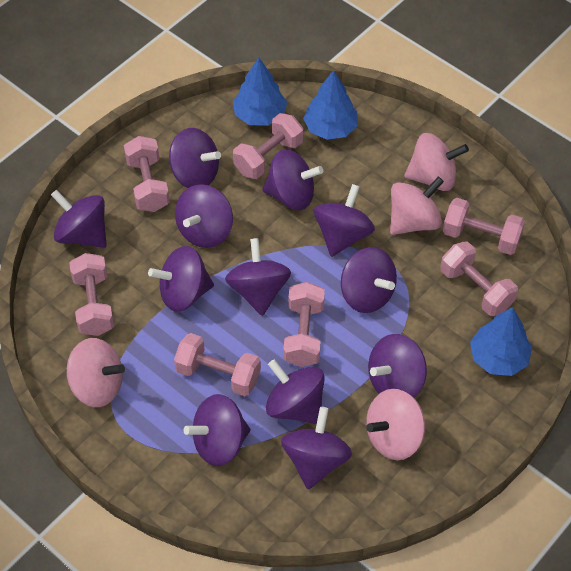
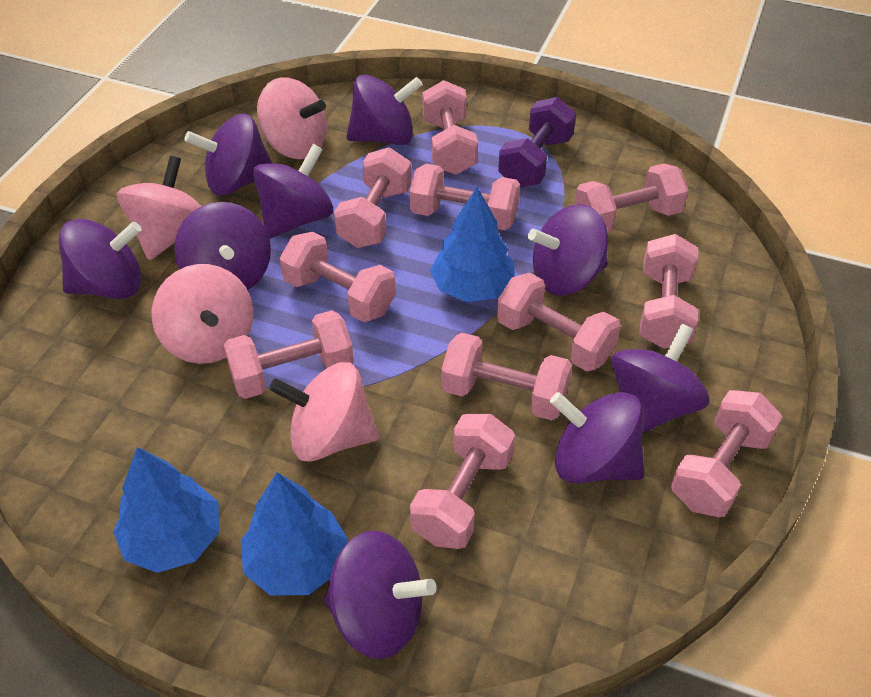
pink dumbbell: 7 -> 11
purple dumbbell: 0 -> 1
purple spinning top: 12 -> 9

